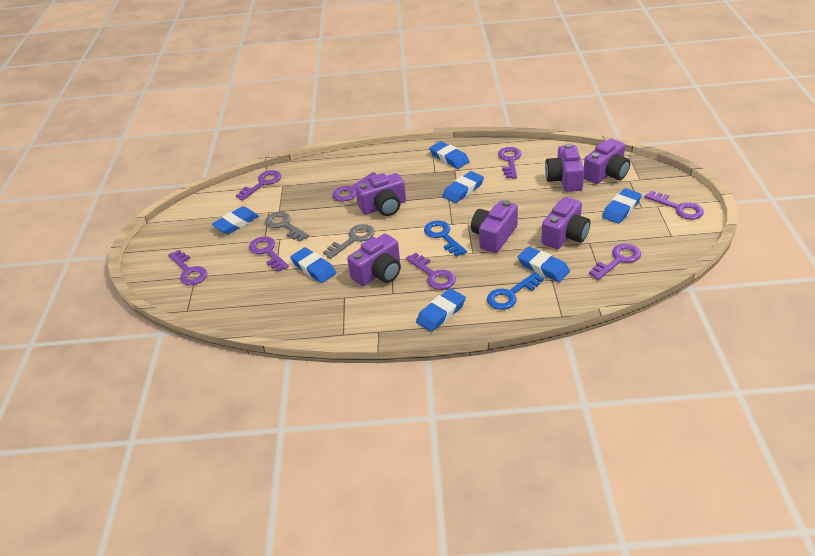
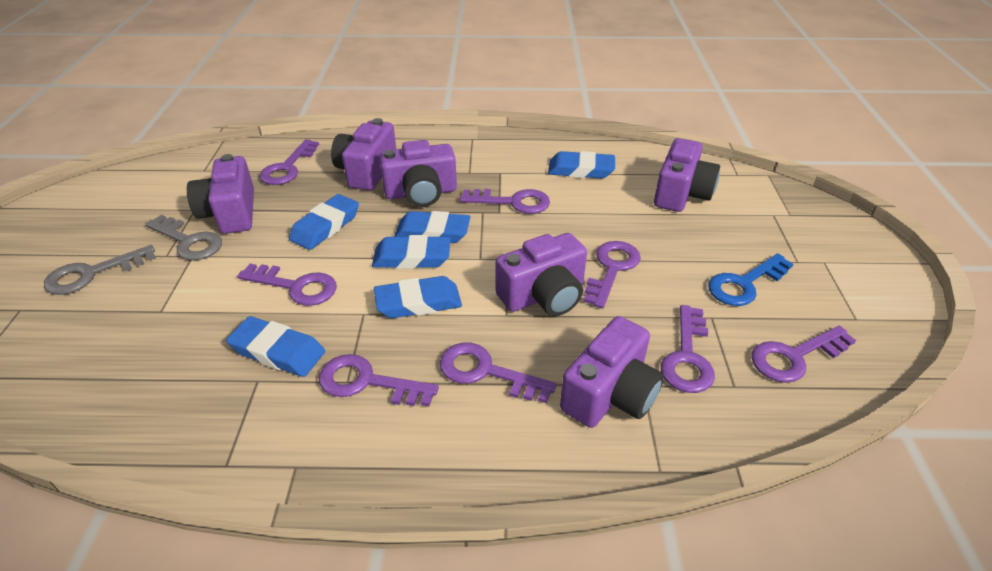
blue eraser: 7 -> 6
blue key: 2 -> 1

